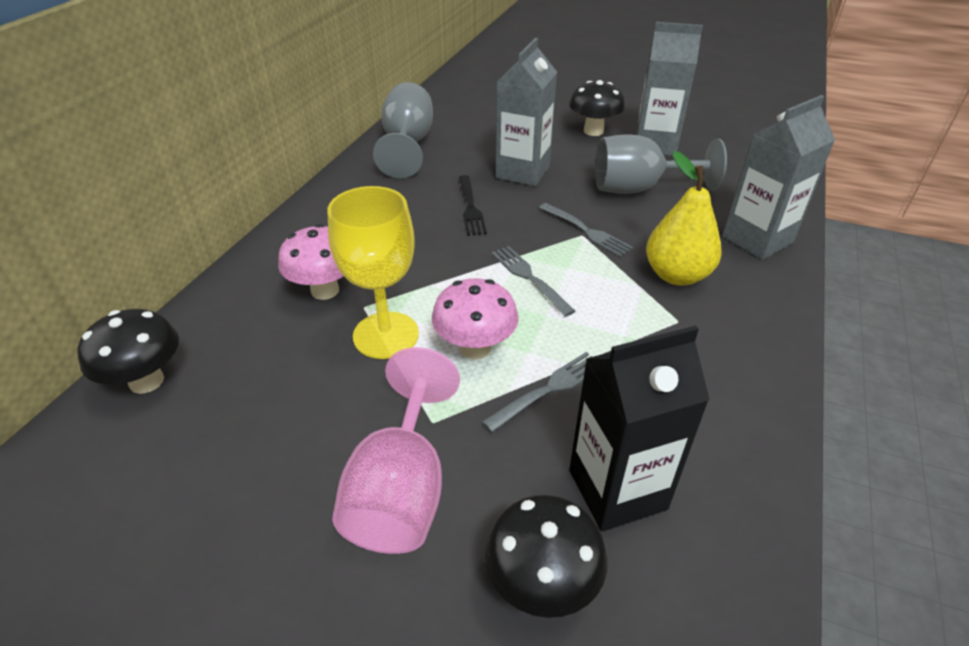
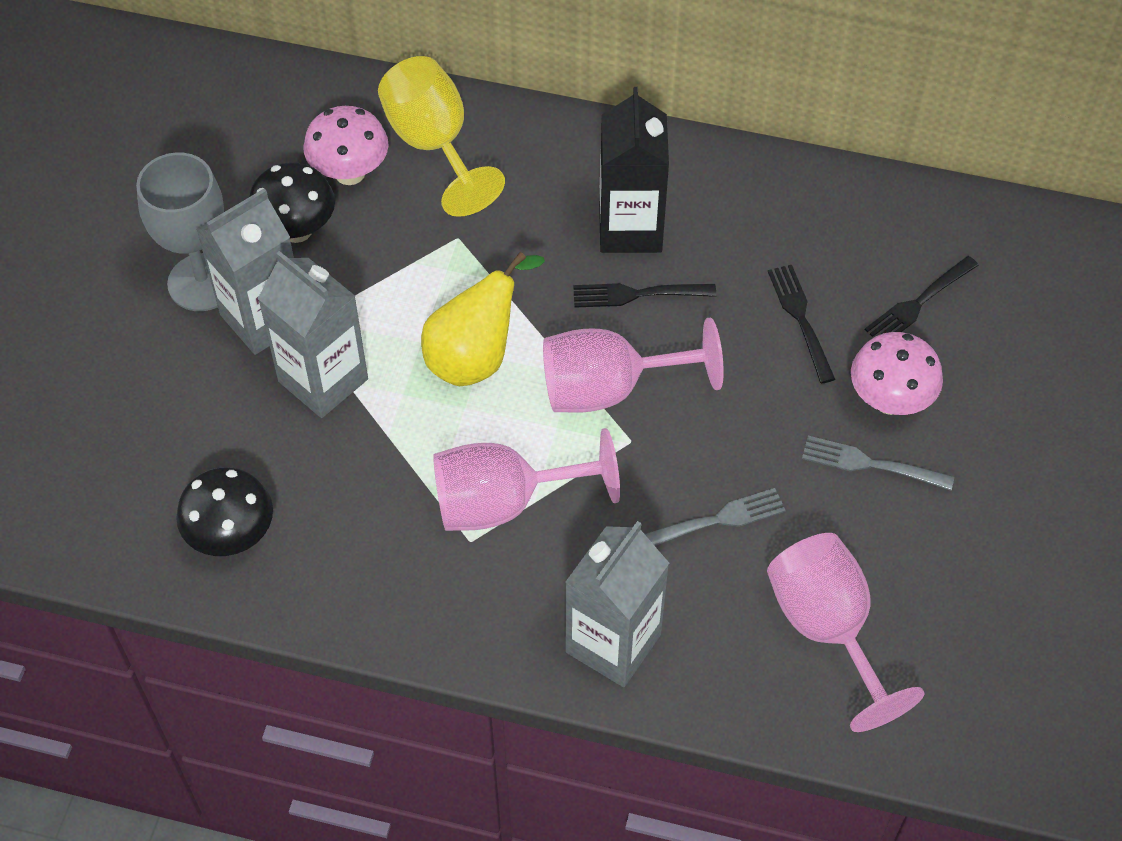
black fork: 1 -> 3
black mushroom: 3 -> 2
grey fork: 3 -> 2
grey goblet: 2 -> 1
pink goblet: 1 -> 3

